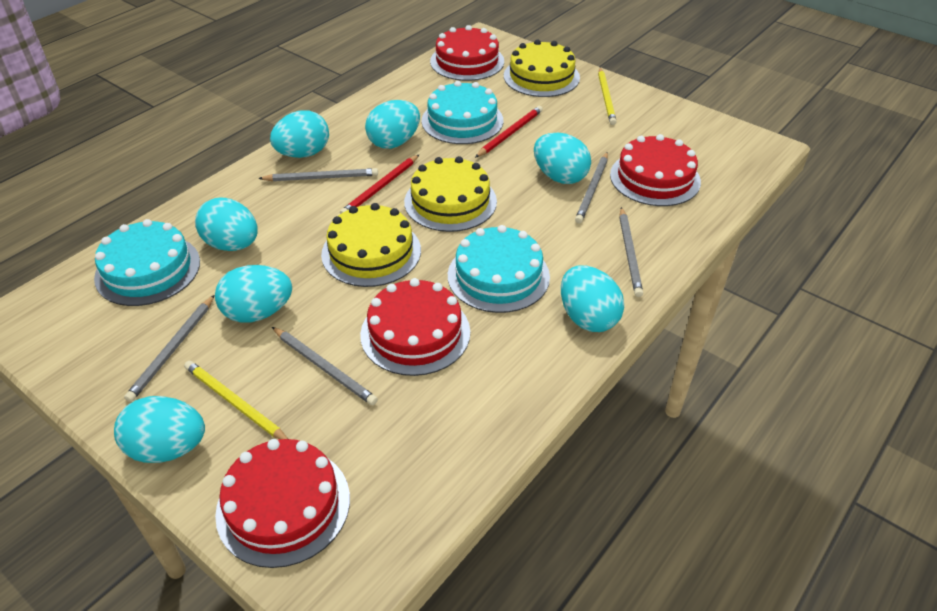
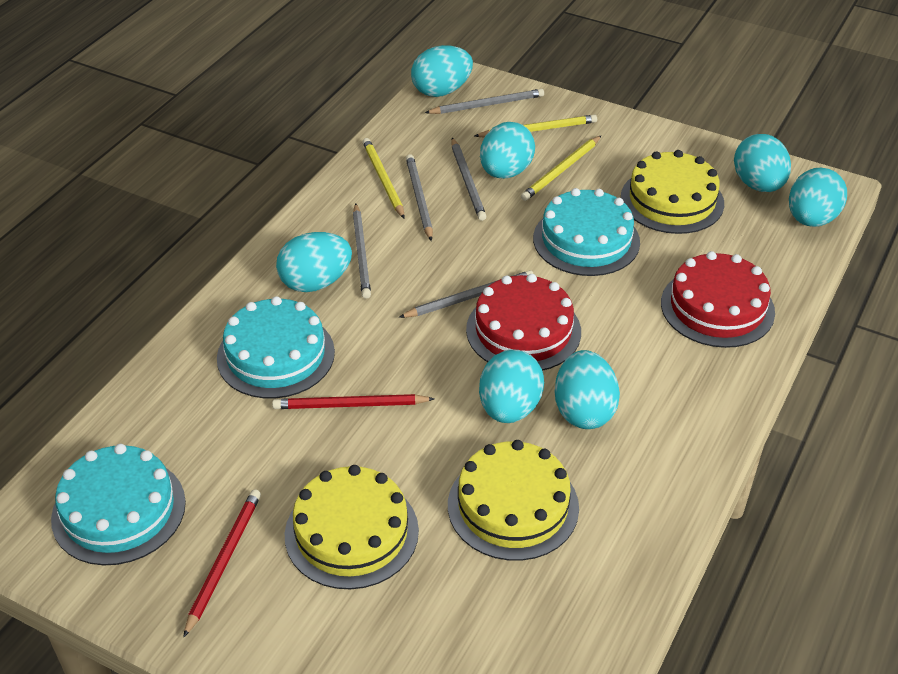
red cake: 4 -> 2
yellow pencil: 2 -> 3

